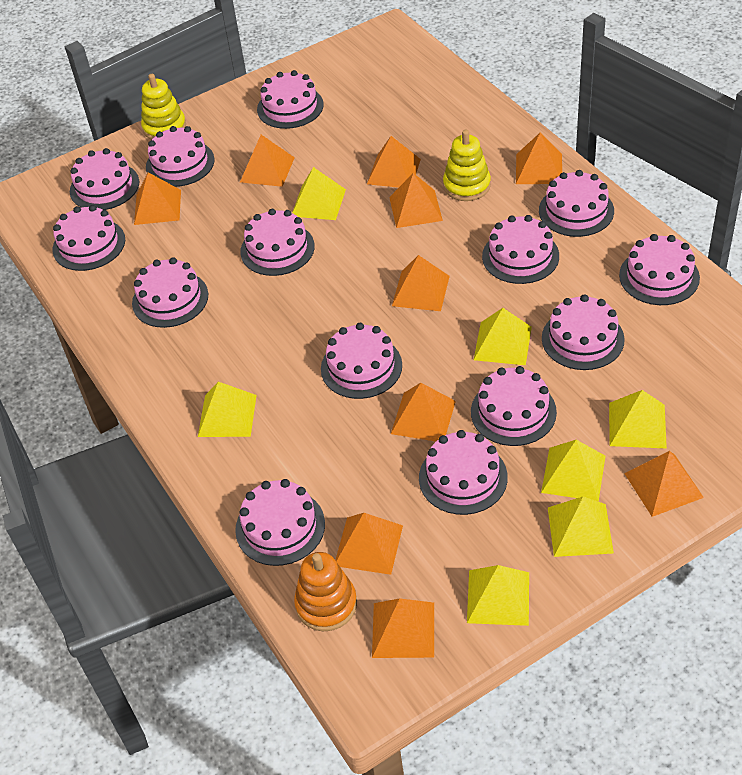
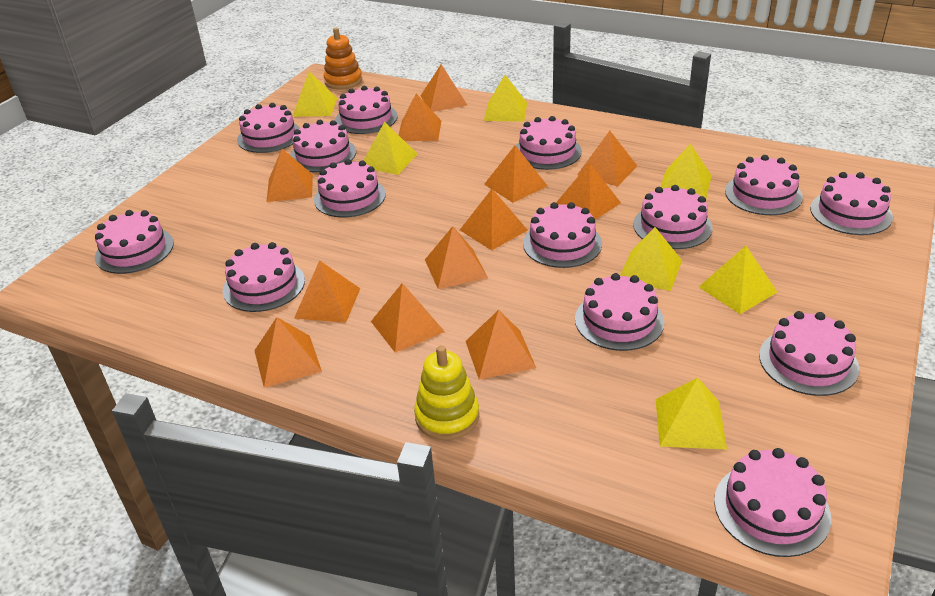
orange pyramid: 10 -> 12
yellow stacking toy: 2 -> 1

